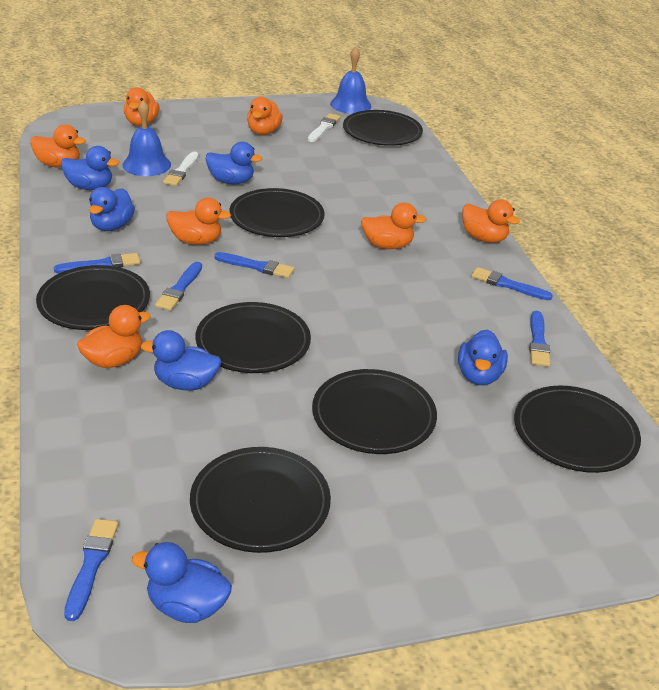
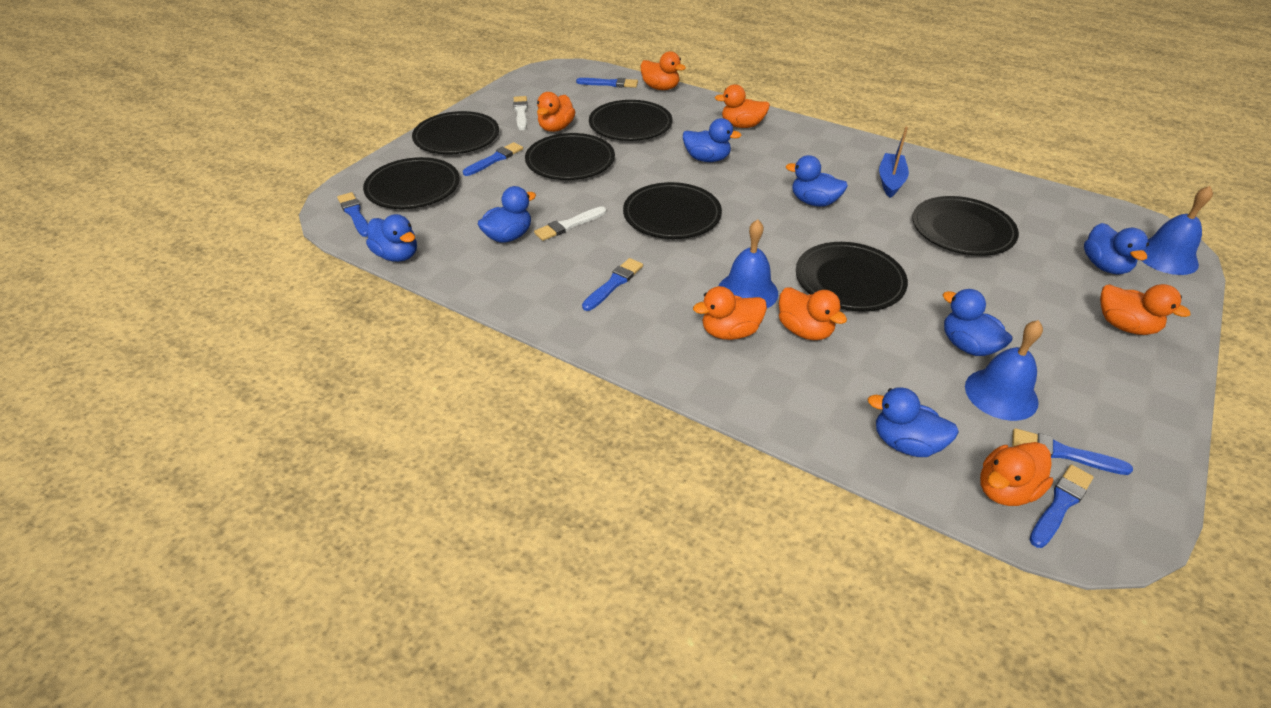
blue bell: 2 -> 3
blue boat: 0 -> 1
blue duck: 6 -> 7

